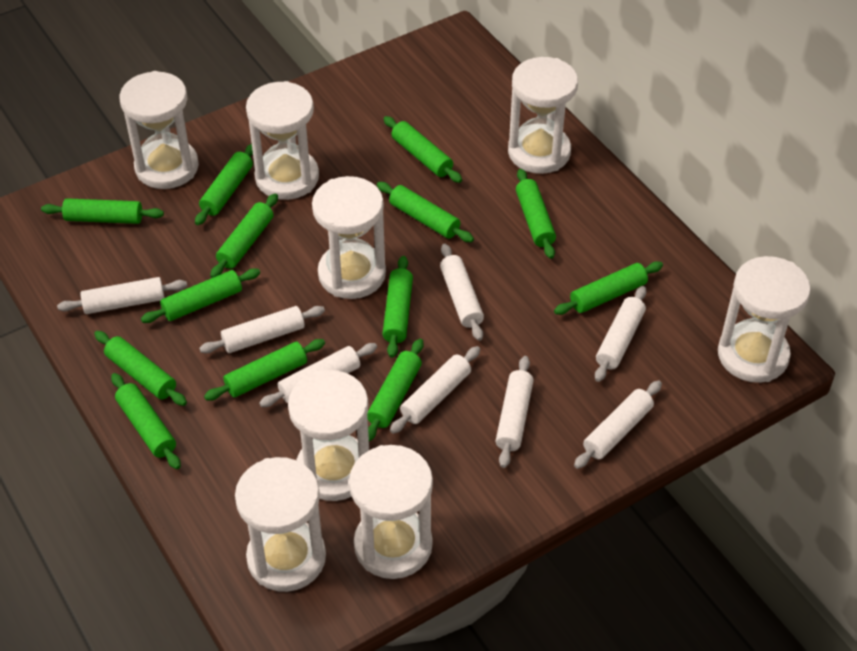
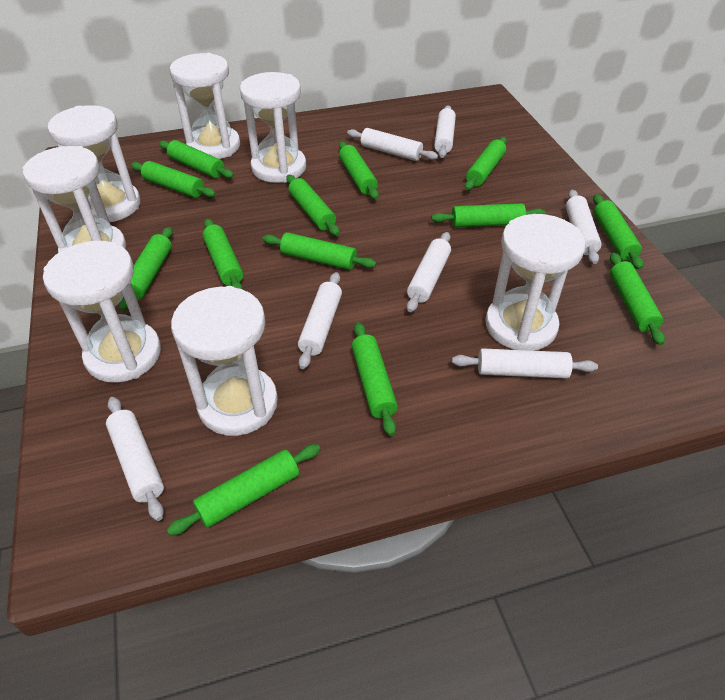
white hourglass: 8 -> 7
white rolling pin: 8 -> 7

